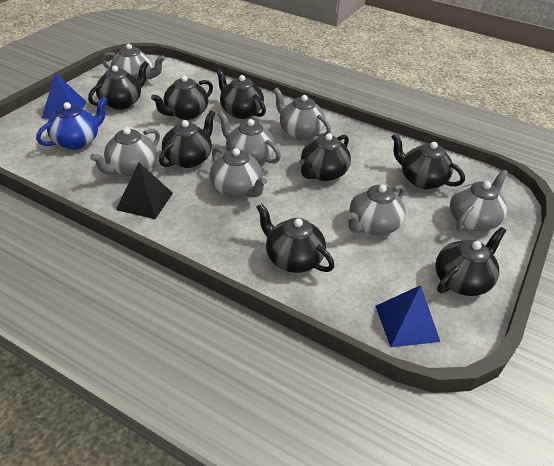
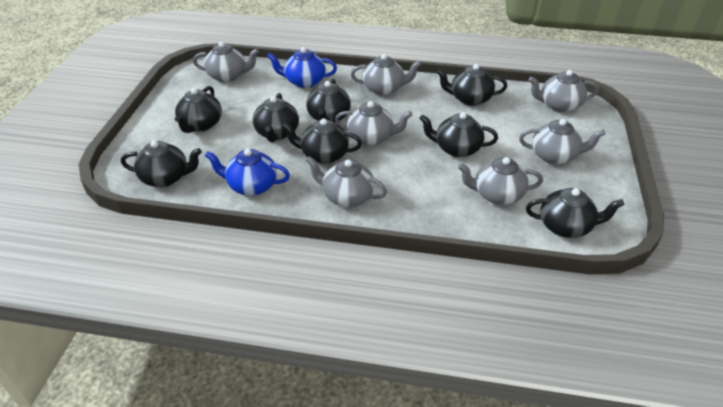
black pyramid: 1 -> 0
blue pyramid: 2 -> 0
blue teapot: 1 -> 2

